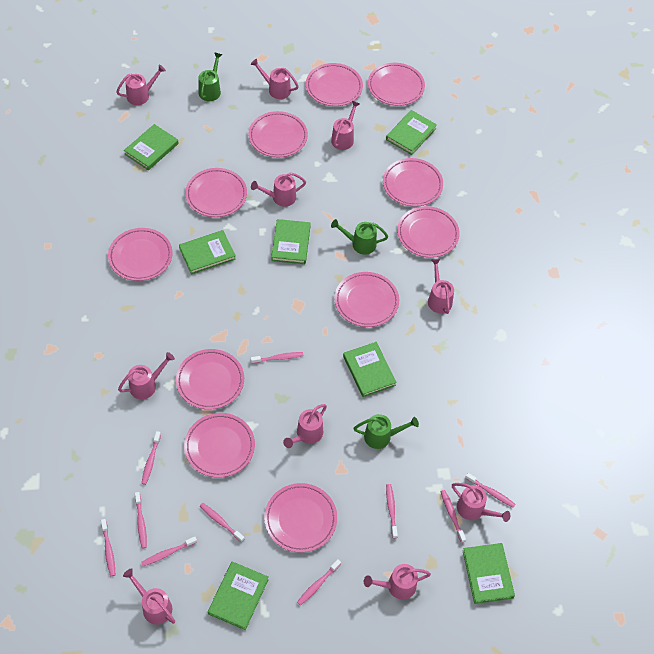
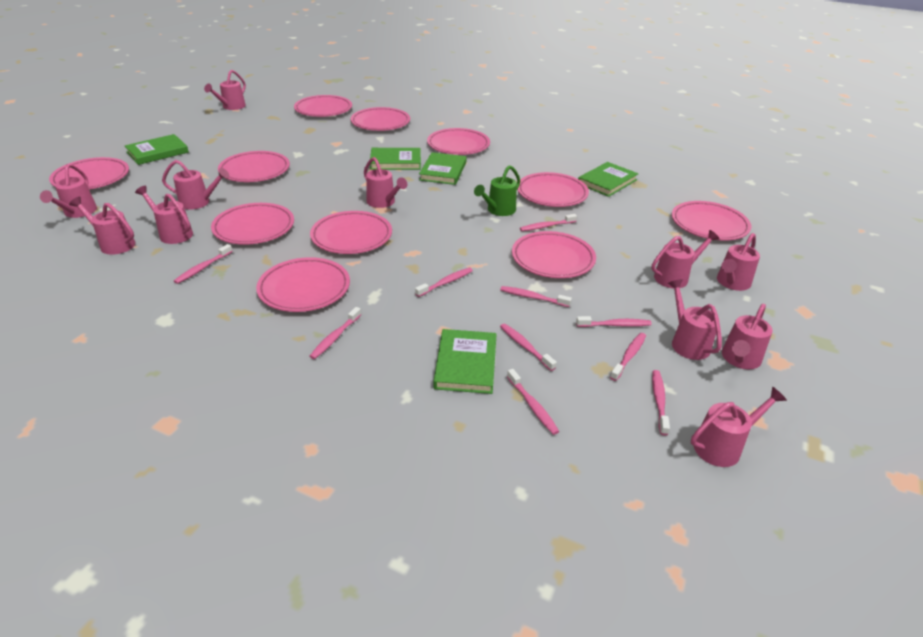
green book: 7 -> 5
green watering can: 3 -> 1
pink watering can: 10 -> 11

